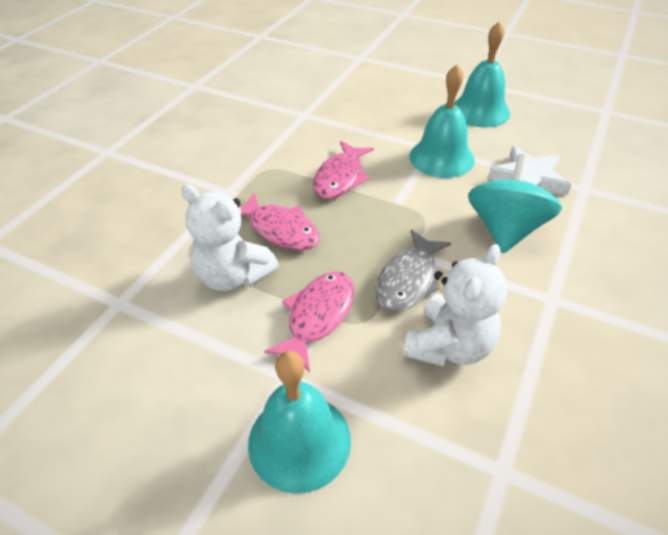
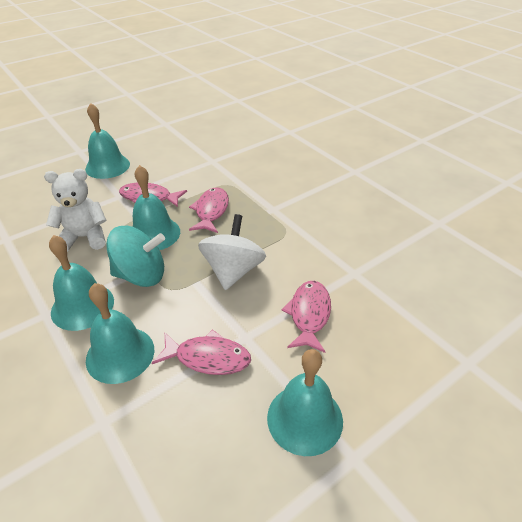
grey fish: 1 -> 0
pink fish: 3 -> 4
turquoise bell: 3 -> 5
white spinning top: 0 -> 1
white star: 1 -> 0
white teddy bear: 2 -> 1

